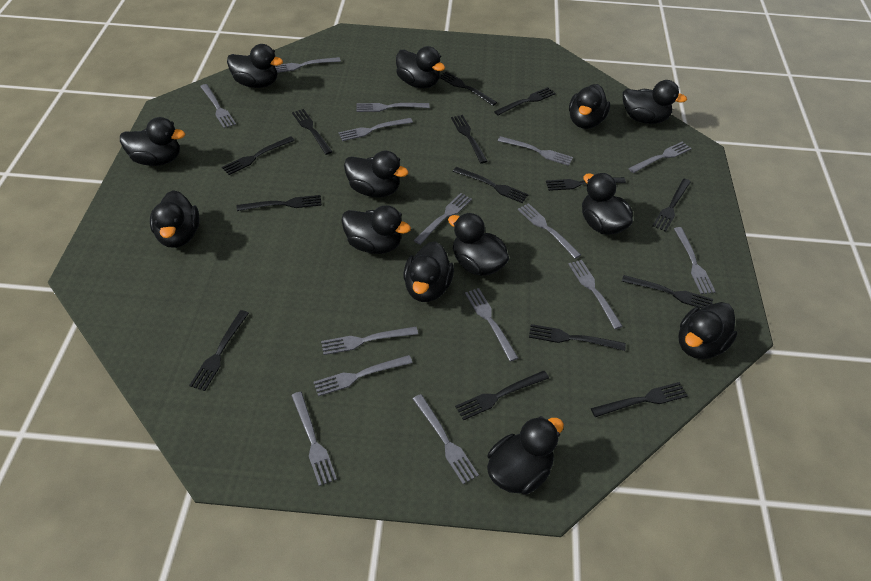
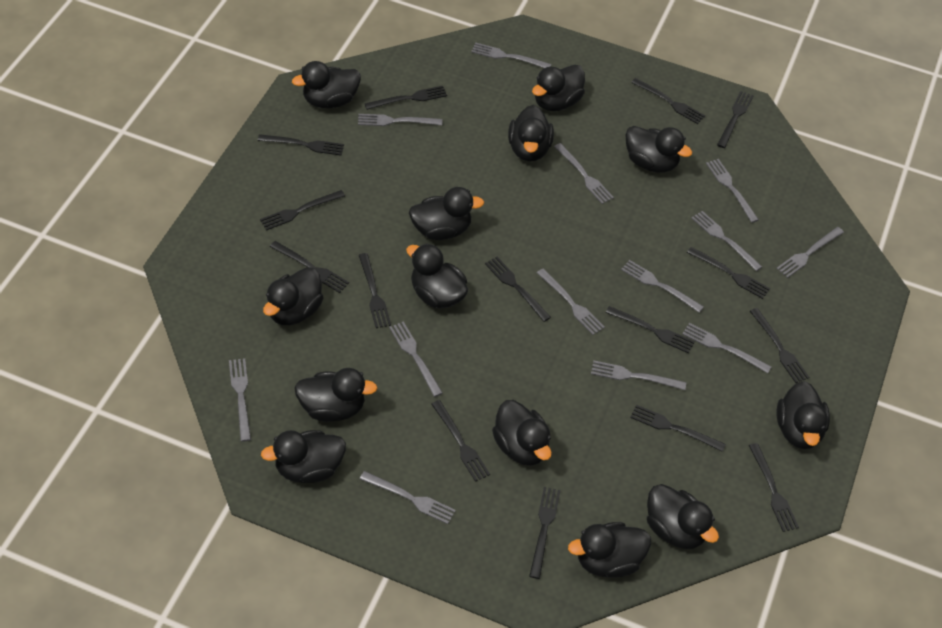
black fork: 14 -> 15
grey fork: 15 -> 13

